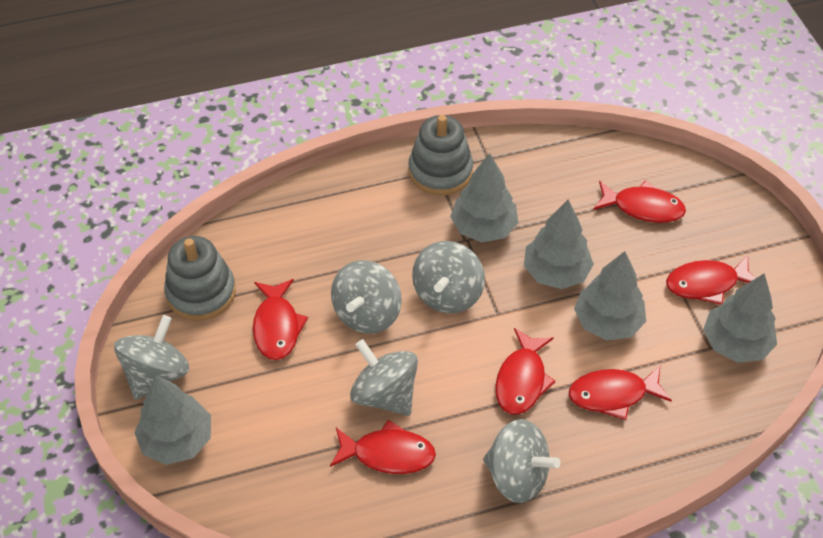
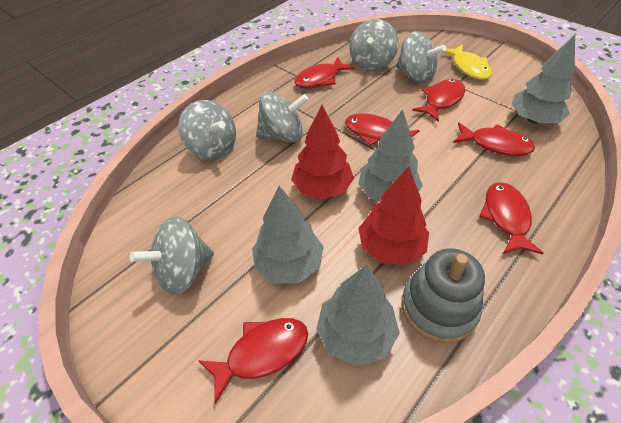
grey stacking toy: 2 -> 1
grey tree: 5 -> 4
red tree: 0 -> 2
yellow fish: 0 -> 1

